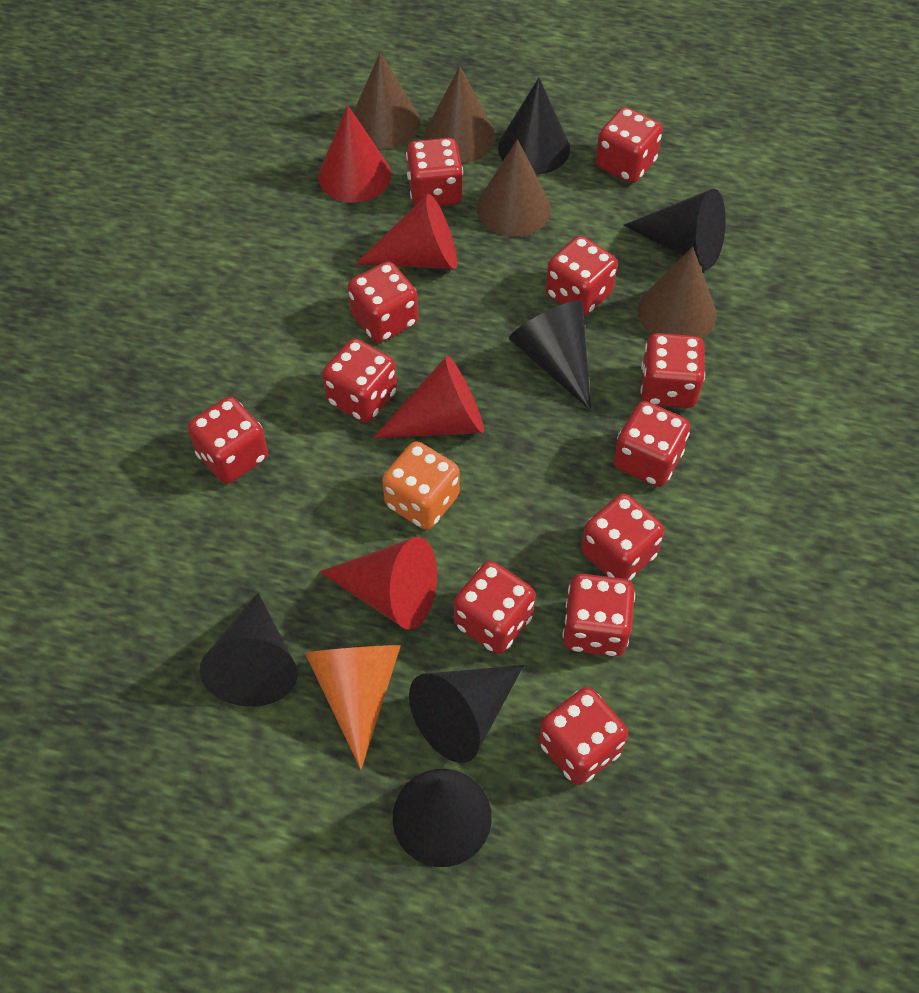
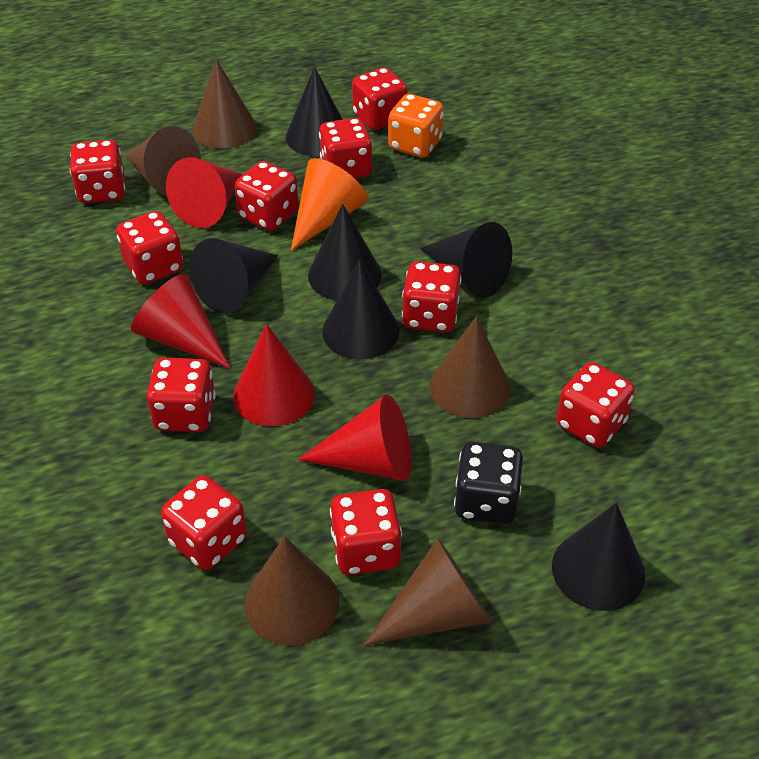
black dice: 0 -> 1
brown cone: 4 -> 5
red dice: 12 -> 10

